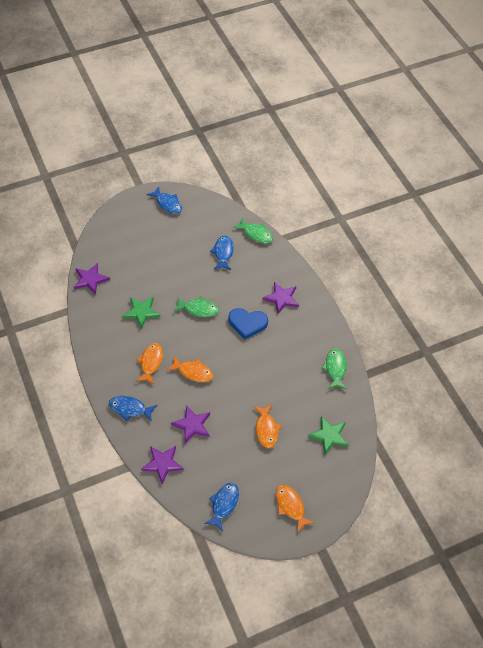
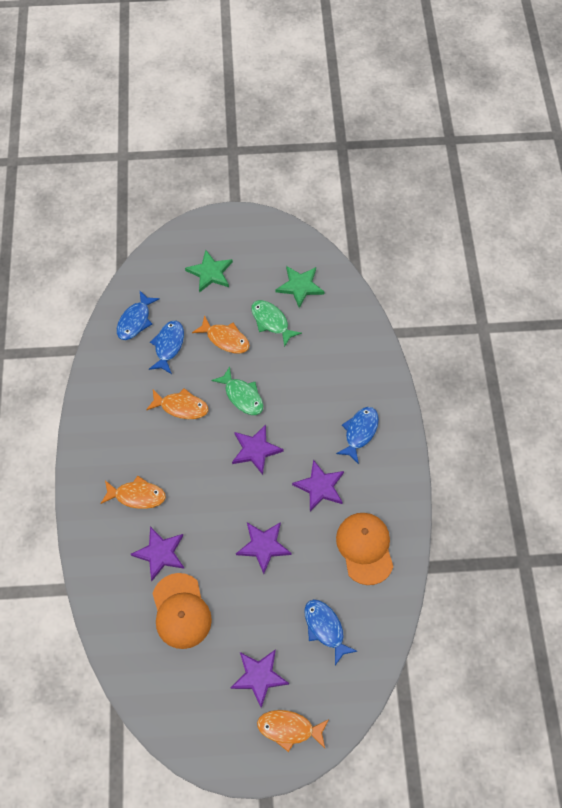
blue heart: 1 -> 0
green fish: 3 -> 2
orange cap: 0 -> 2
purple star: 4 -> 5

